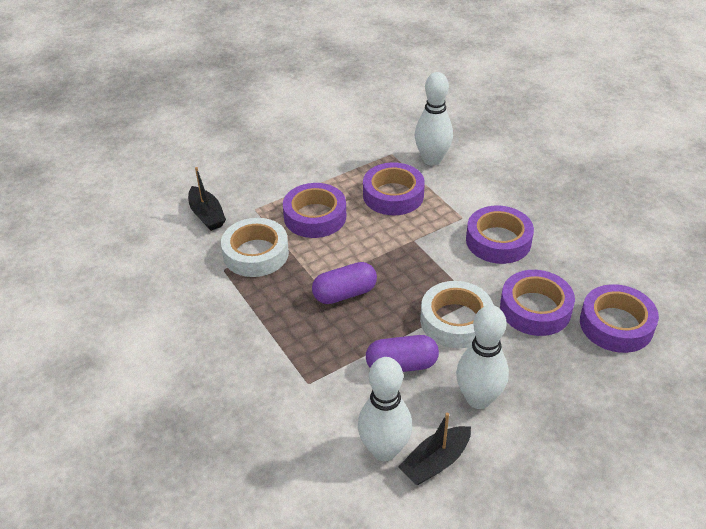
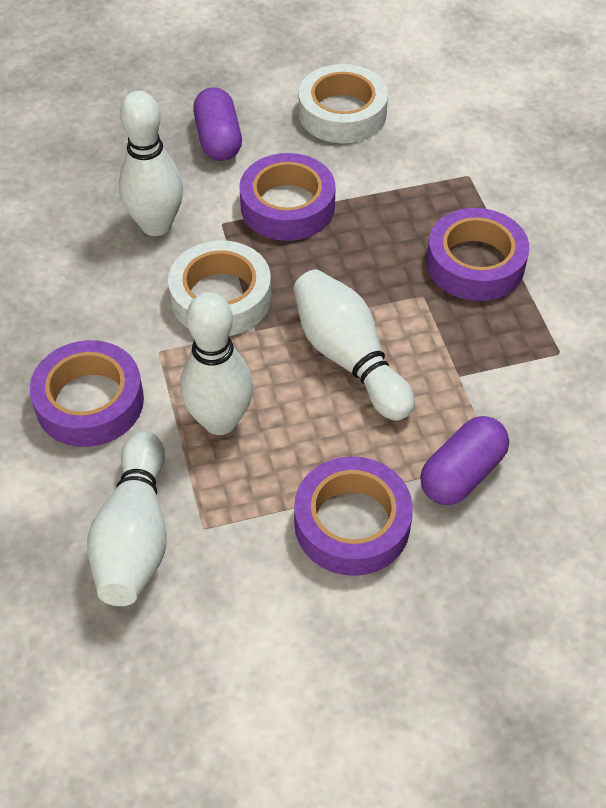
black boat: 2 -> 0
purple tape: 5 -> 4
white bowling pin: 3 -> 4

